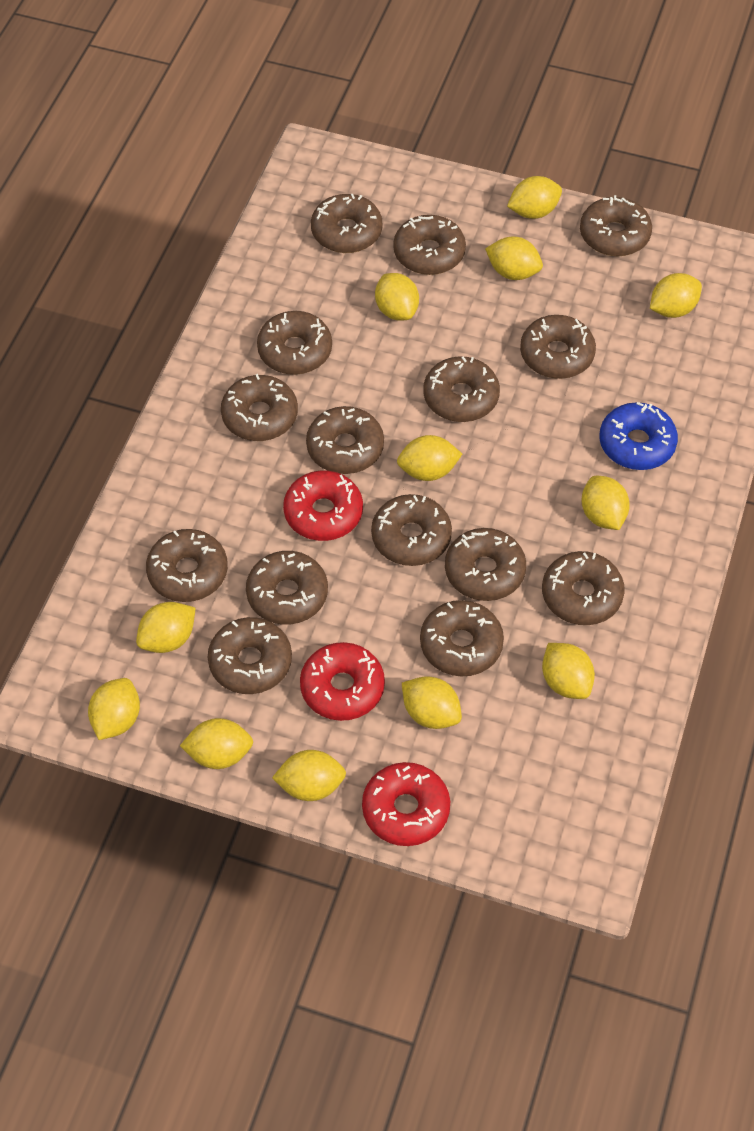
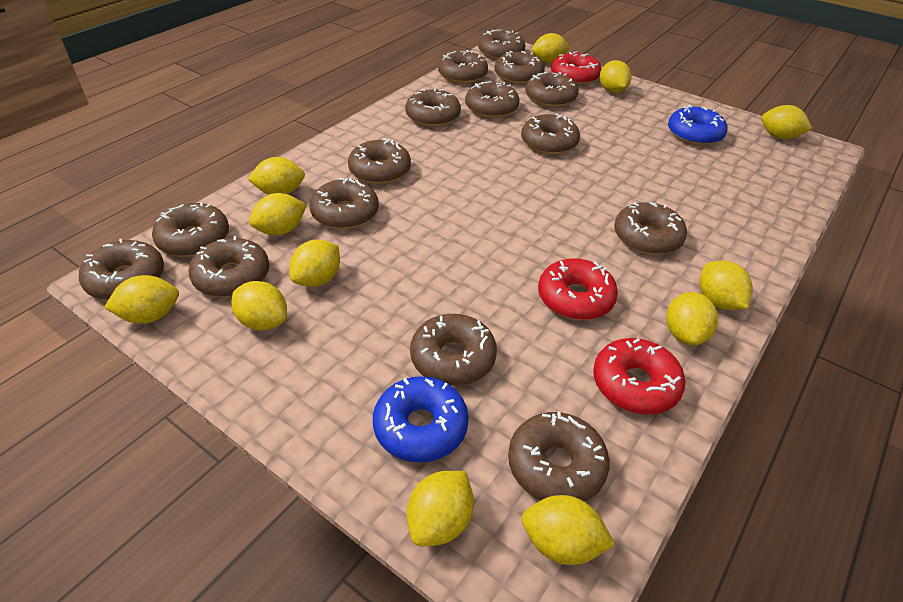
blue donut: 1 -> 2

